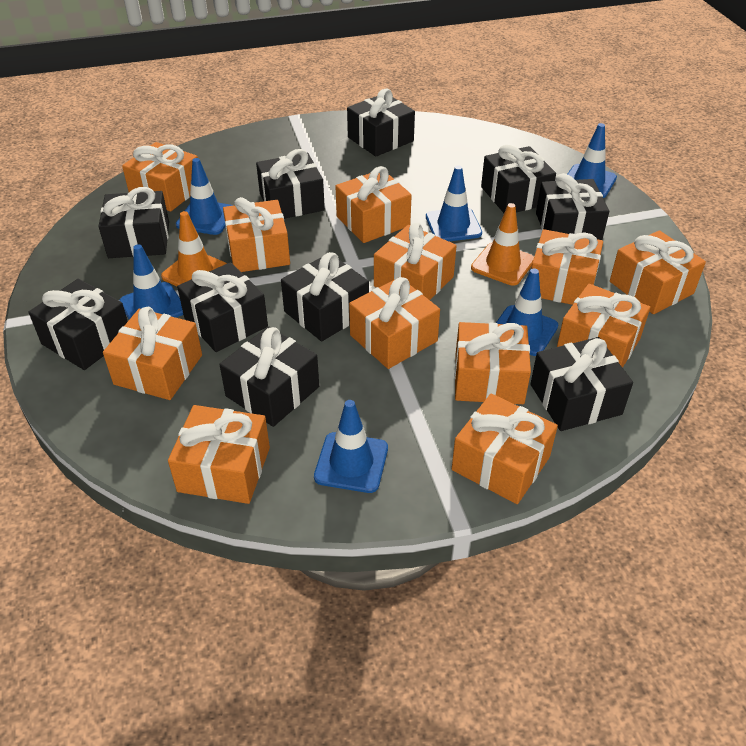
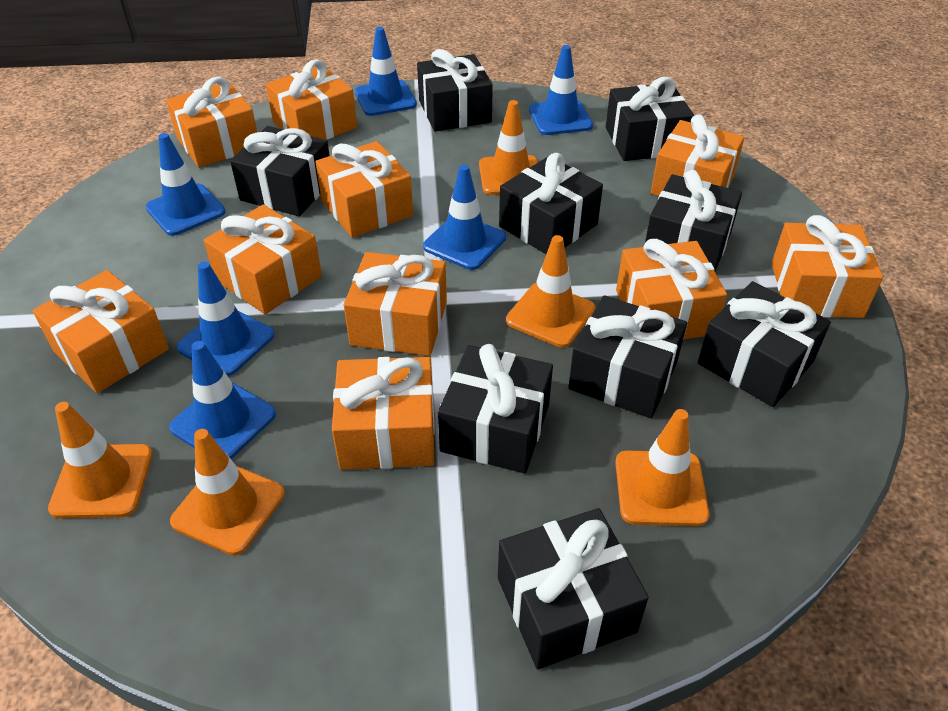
black gift: 10 -> 9
orange gift: 12 -> 10
orange traffic cone: 2 -> 5

